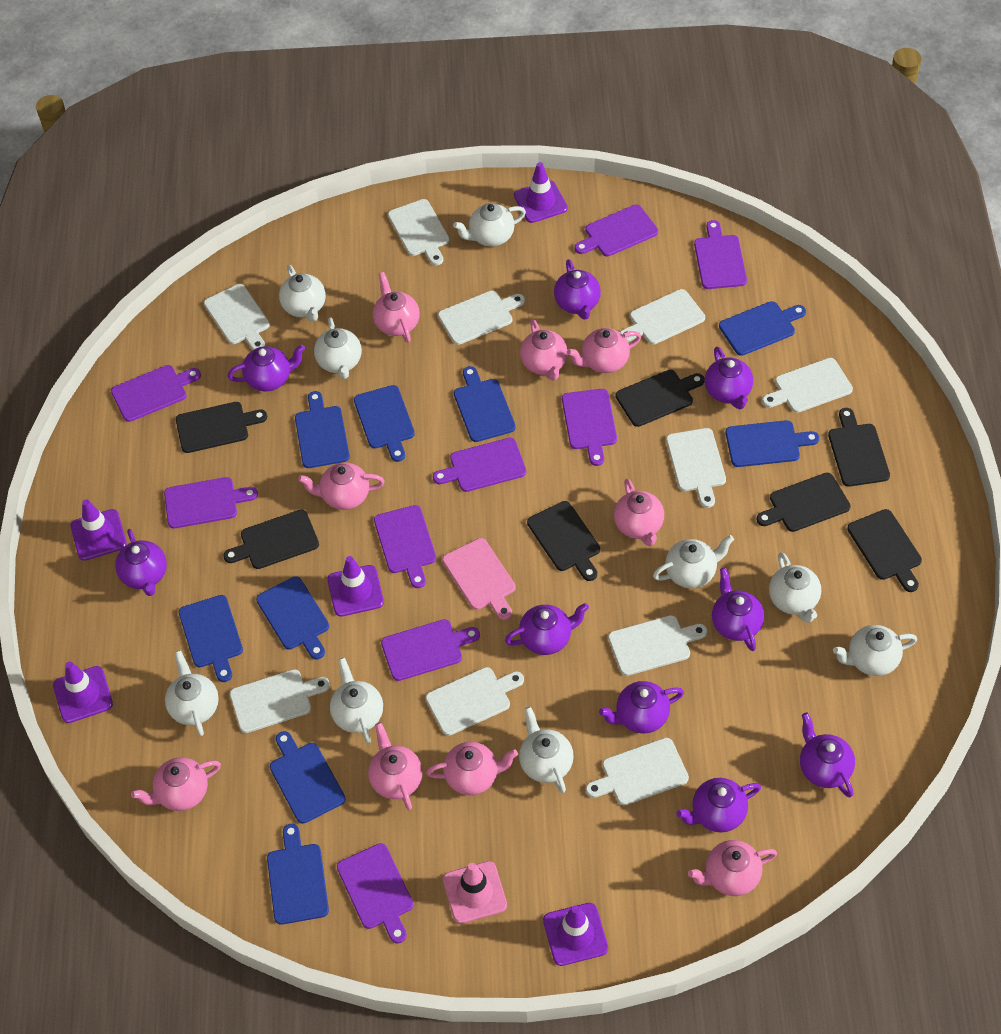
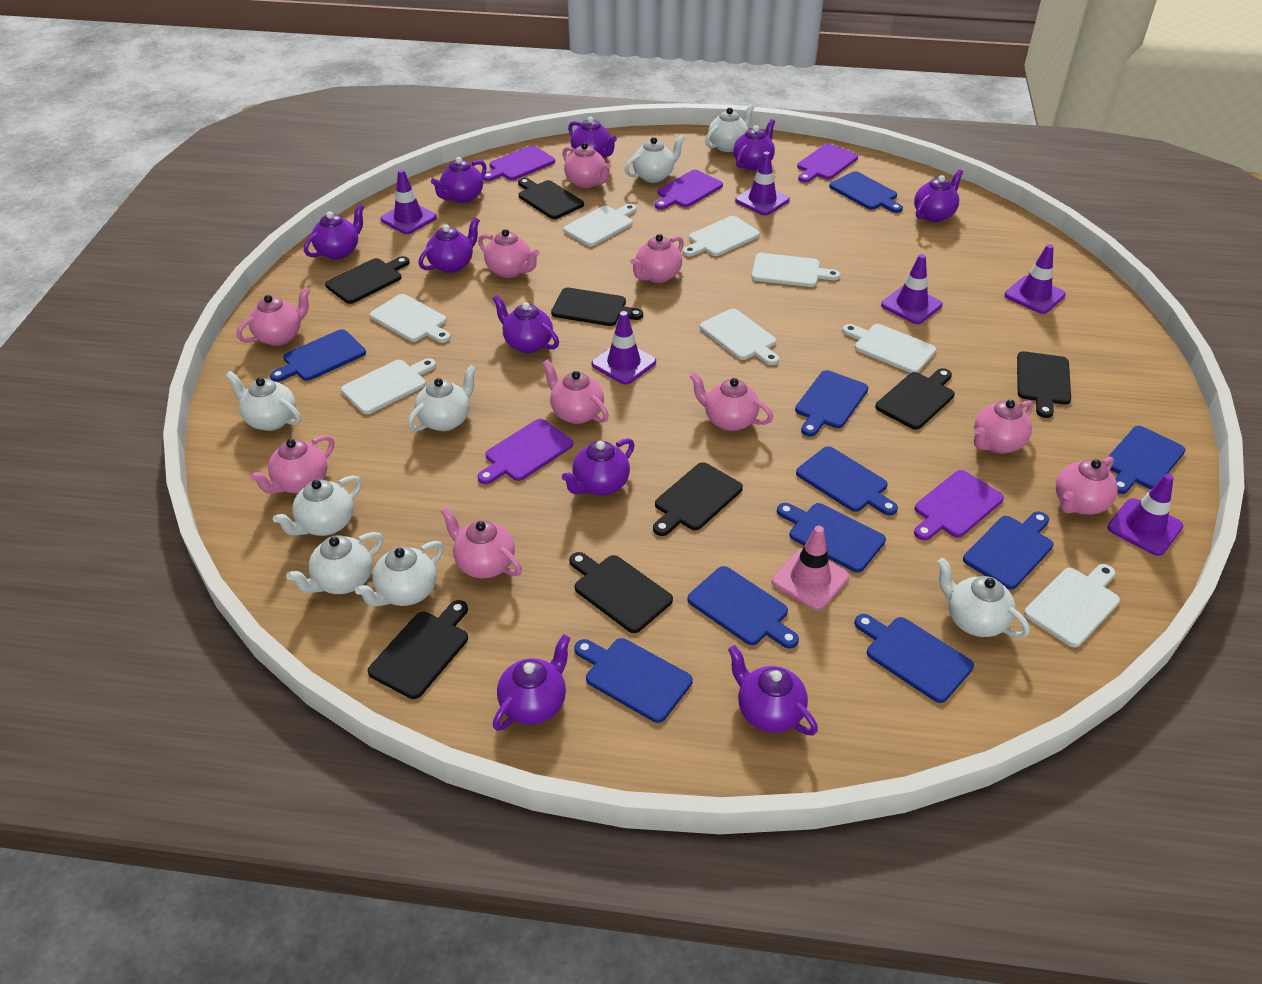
black cutting board: 7 -> 8
blue cutting board: 9 -> 10
pink cutting board: 1 -> 0
pink teapot: 9 -> 10
purple cutting board: 9 -> 5
purple teapot: 9 -> 10
purple traffic cone: 5 -> 6
white cutting board: 10 -> 8
white teapot: 9 -> 8

